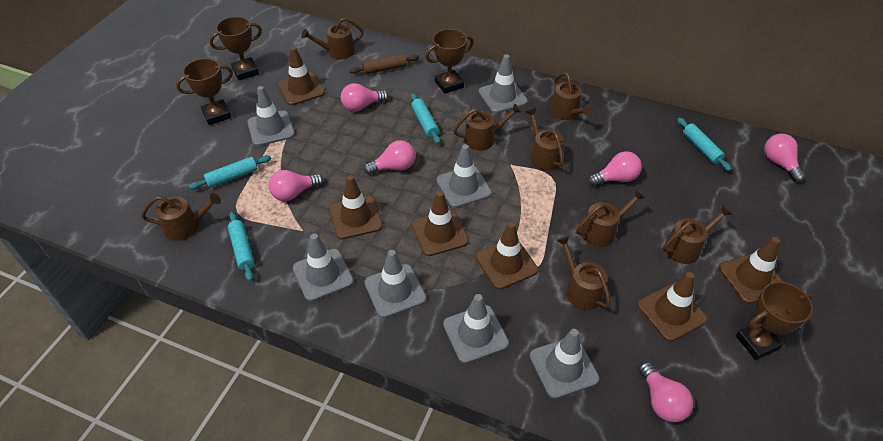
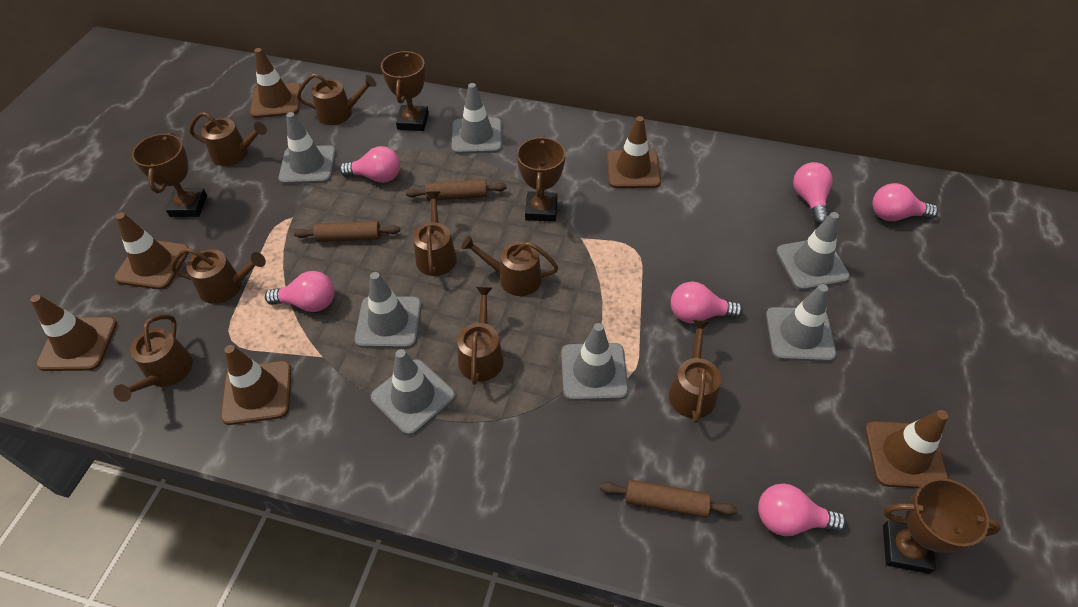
brown rolling pin: 1 -> 3
turquoise rolling pin: 4 -> 0

